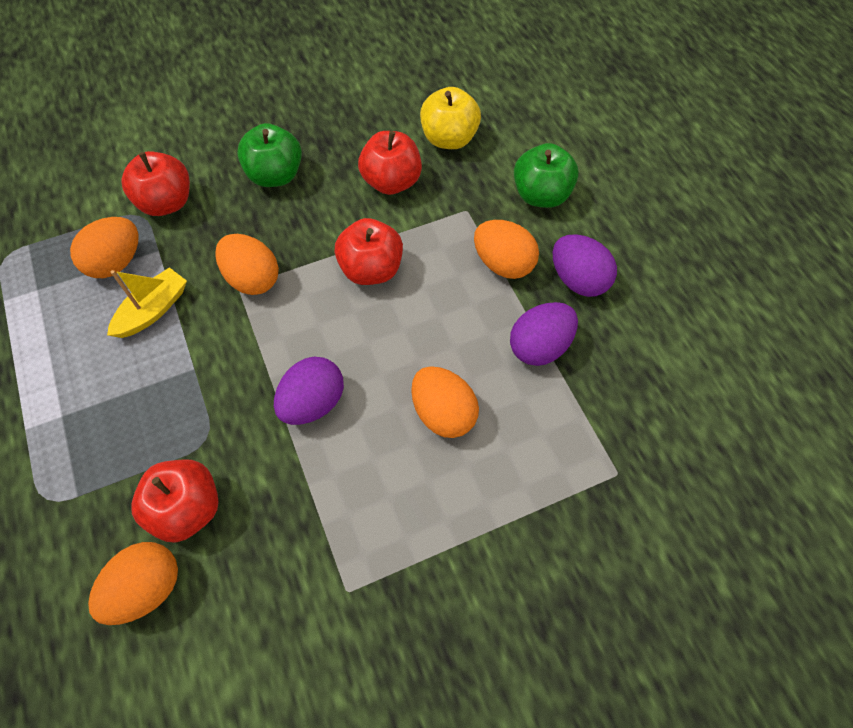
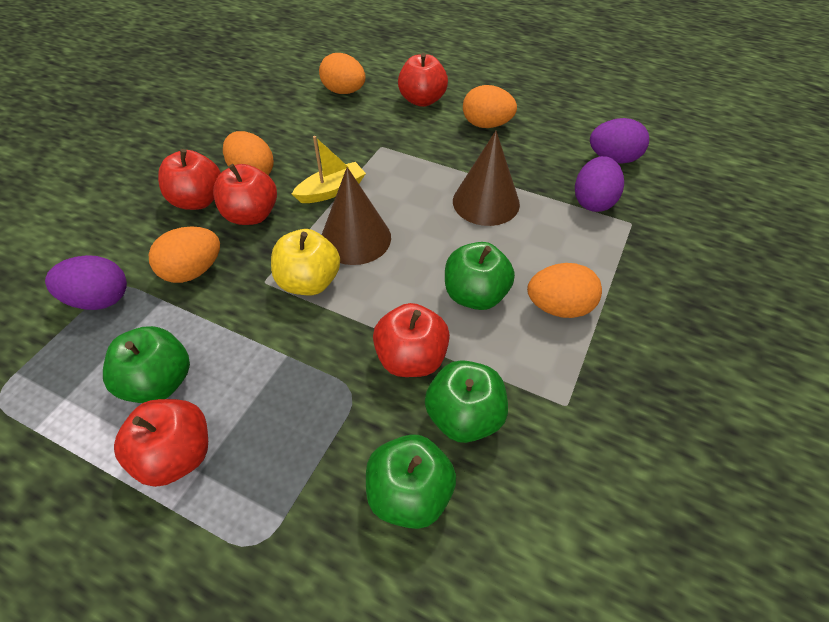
brown cone: 0 -> 2
green apple: 2 -> 4
red apple: 4 -> 5

